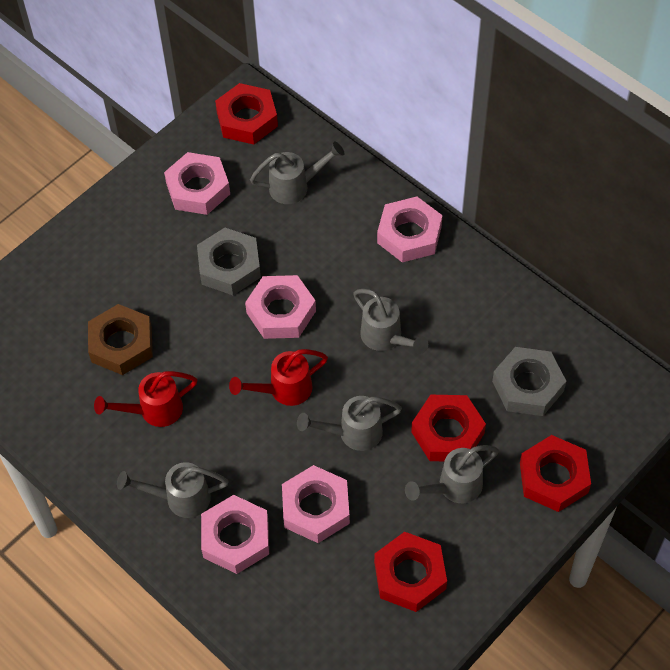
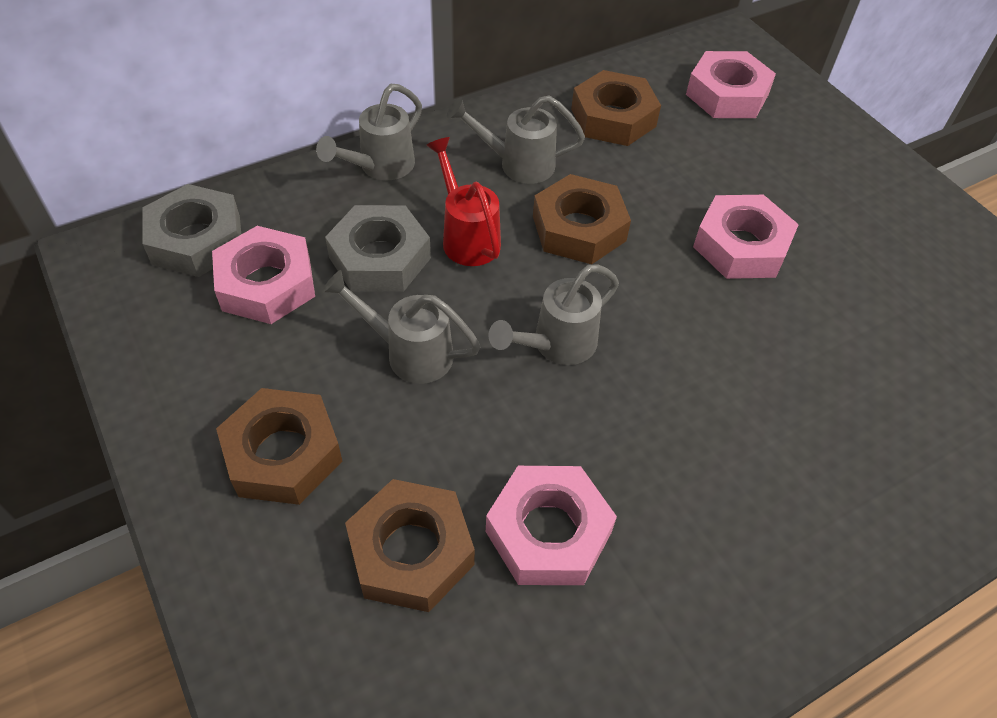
brown nut: 1 -> 4
grey watering can: 5 -> 4
pink nut: 5 -> 4
red nut: 4 -> 0
red watering can: 2 -> 1

